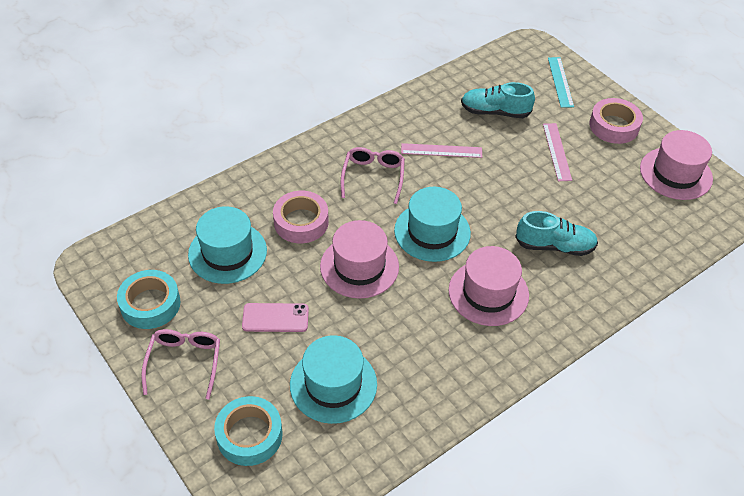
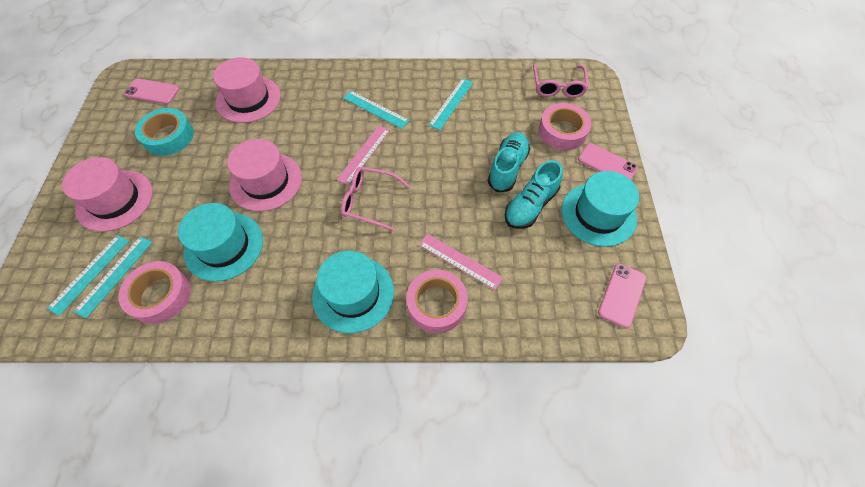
pink phone: 1 -> 3
pink tape: 2 -> 3
turquoise ruler: 1 -> 4
turquoise tape: 2 -> 1

